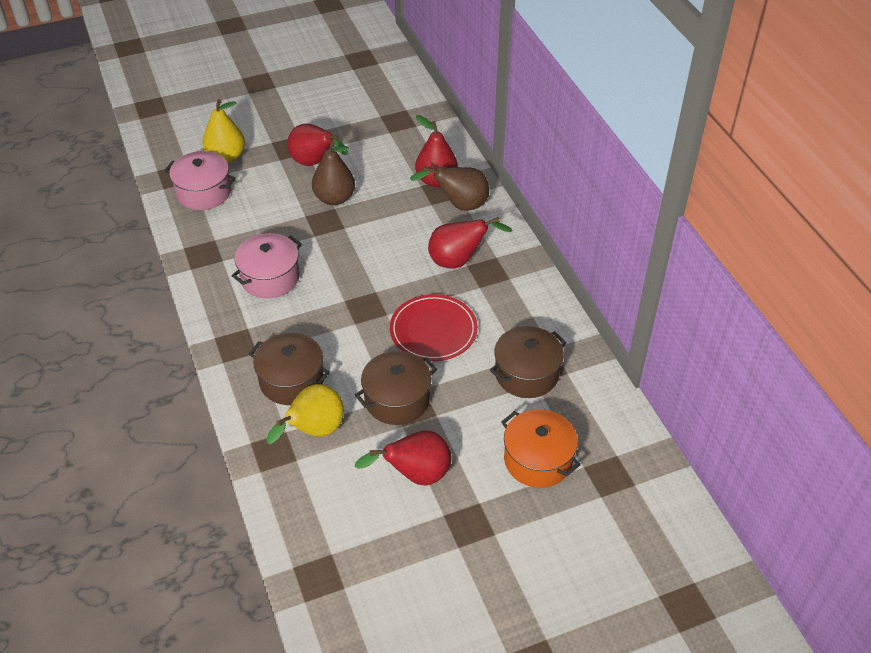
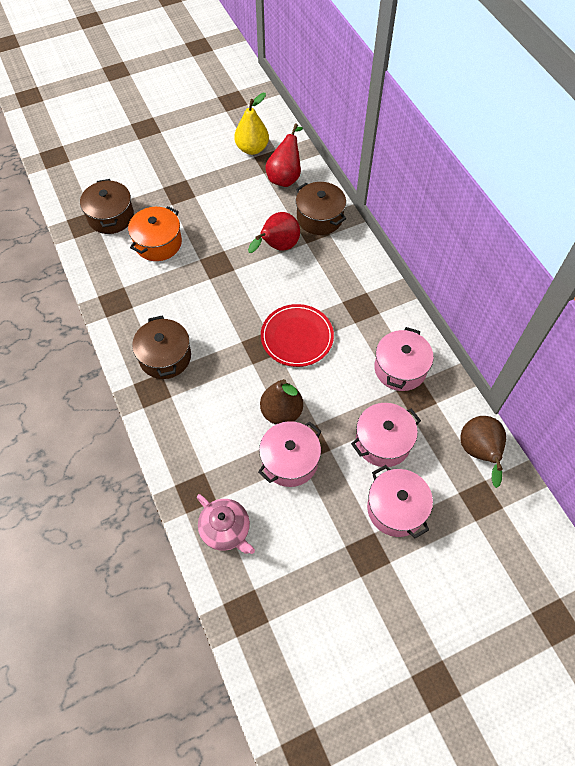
pink pot: 2 -> 4
pink teapot: 0 -> 1
red pear: 4 -> 2
yellow pear: 2 -> 1

